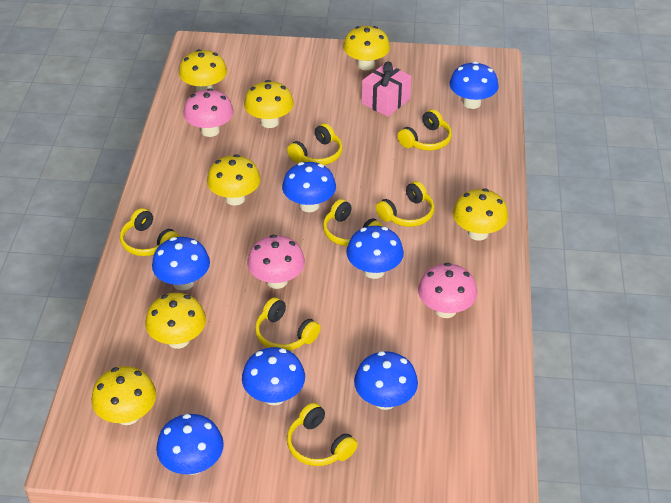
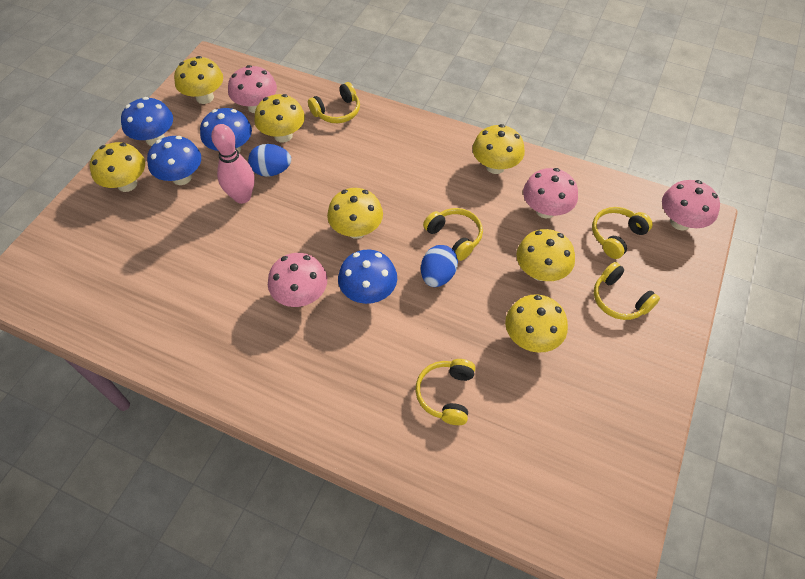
blue egg: 0 -> 2
blue mushroom: 7 -> 4
pink bowling pin: 0 -> 1
pink gift: 1 -> 0
pink mushroom: 3 -> 4
yellow headphones: 7 -> 5

